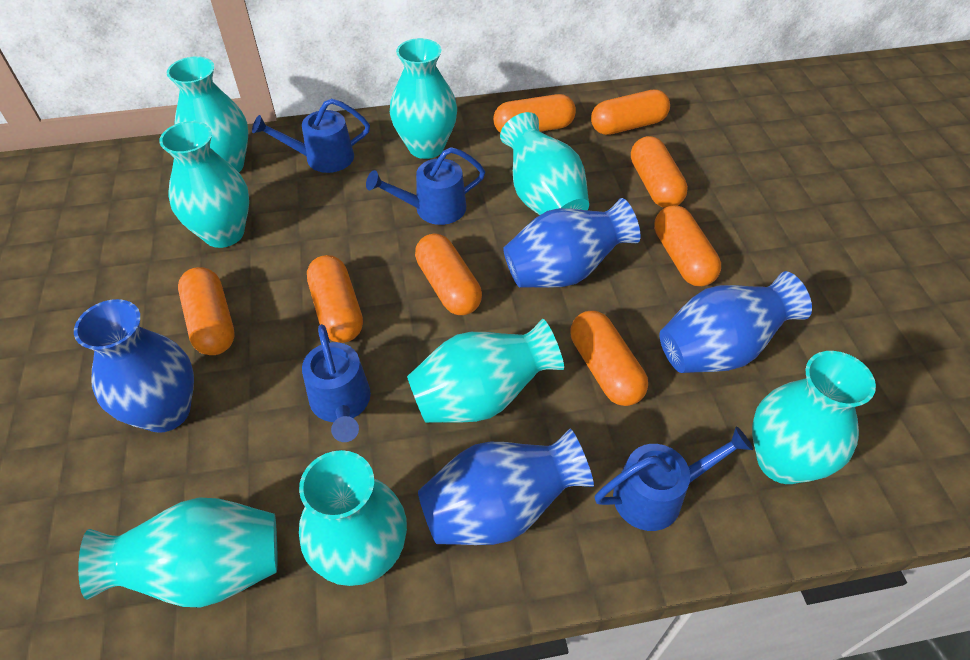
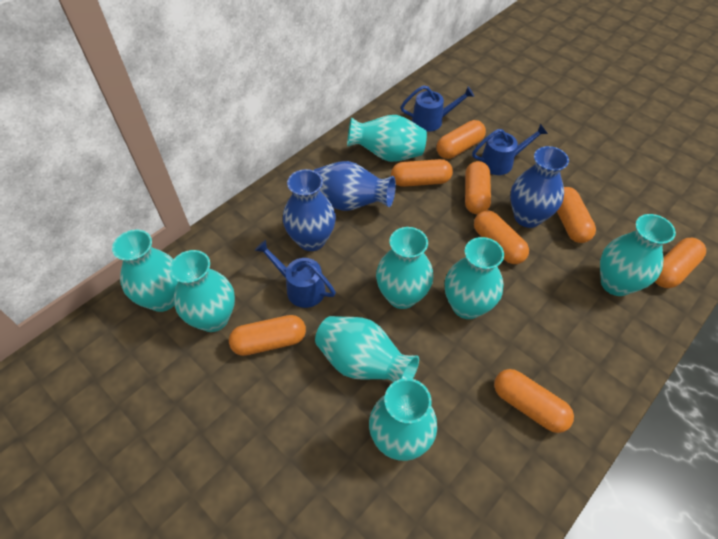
blue vase: 4 -> 3
blue watering can: 4 -> 3

